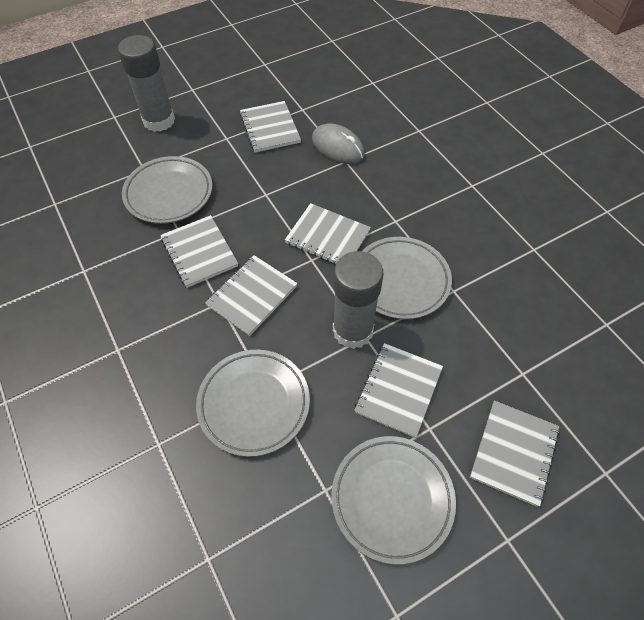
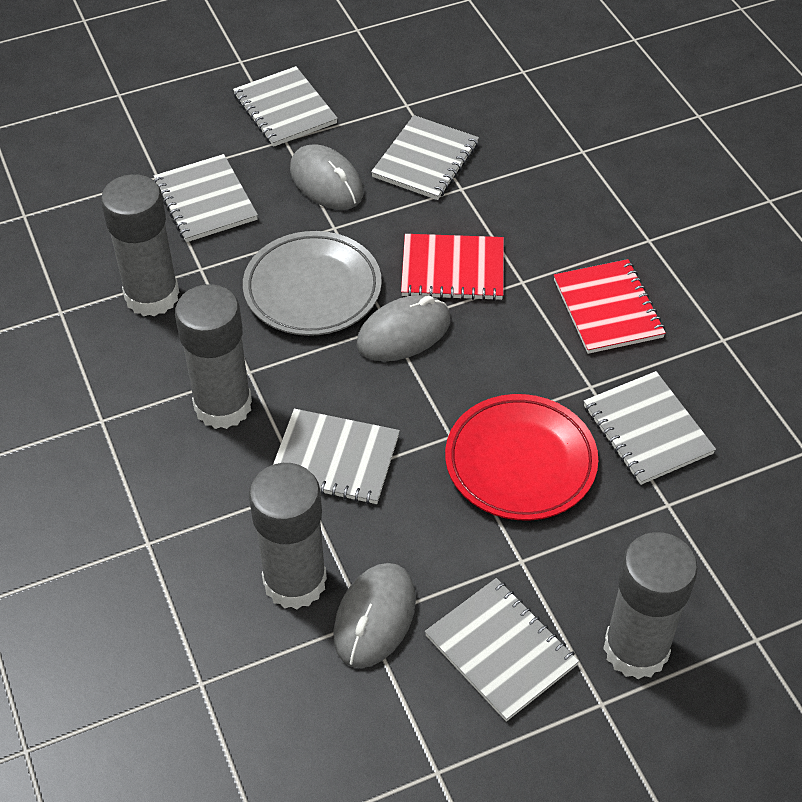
grey glue stick: 2 -> 4
grey mouse: 1 -> 3
grey plate: 4 -> 1
red notebook: 0 -> 2
red plate: 0 -> 1

